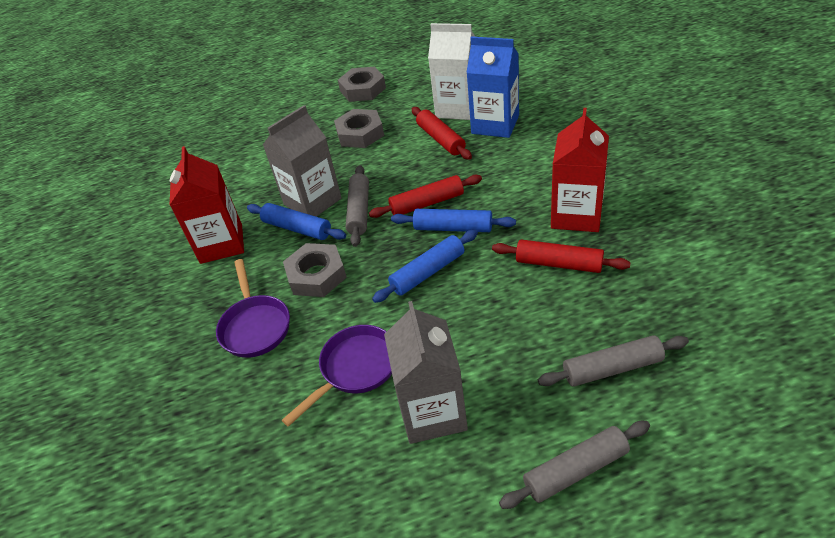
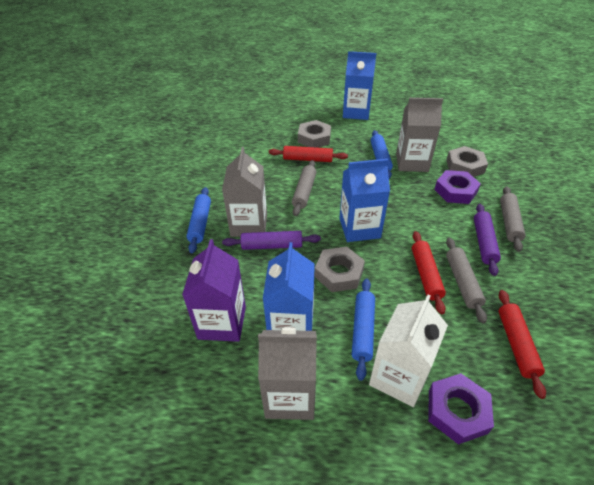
blue carton: 1 -> 3
grey carton: 2 -> 3
purple carton: 0 -> 1
purple nut: 0 -> 2
purple pan: 2 -> 0
purple rolling pin: 0 -> 2
red carton: 2 -> 0

